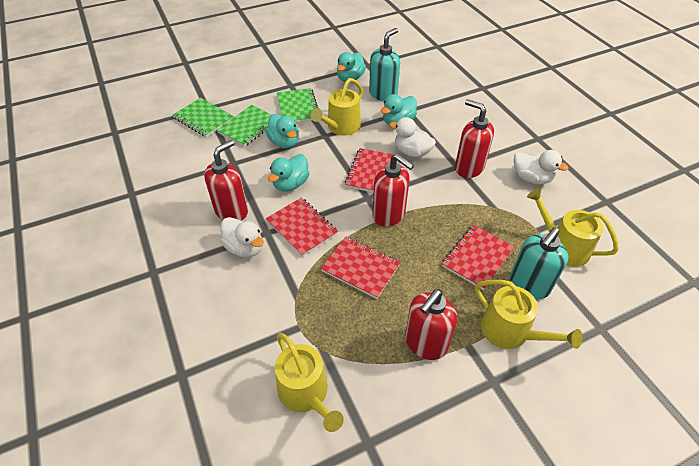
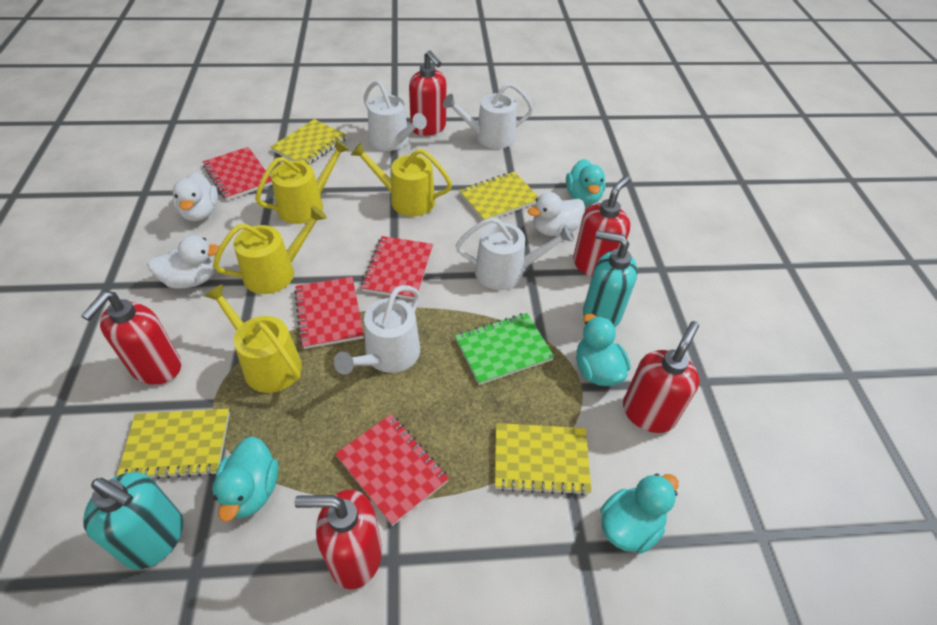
green notebook: 3 -> 1
red soap dispenser: 4 -> 5
white watering can: 0 -> 4
yellow notebook: 0 -> 4

